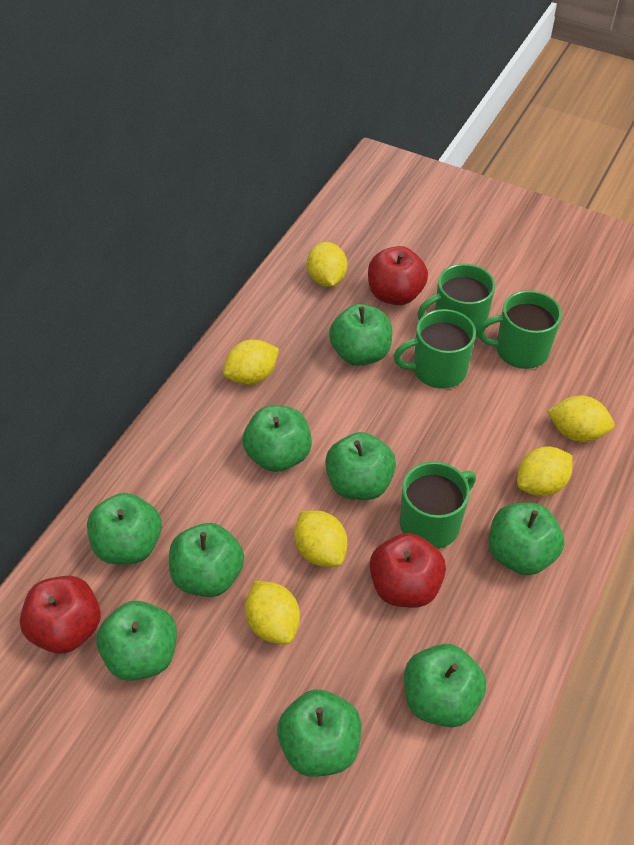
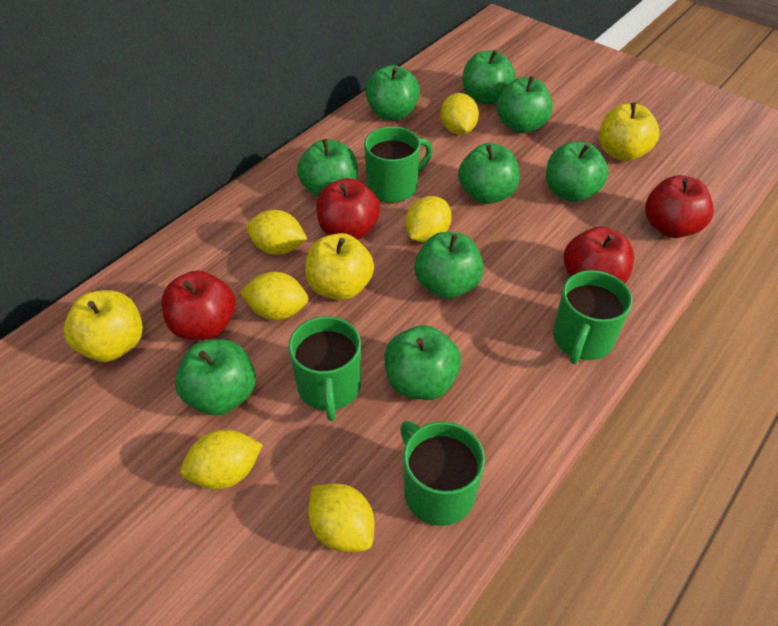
red apple: 3 -> 4
yellow apple: 0 -> 3

